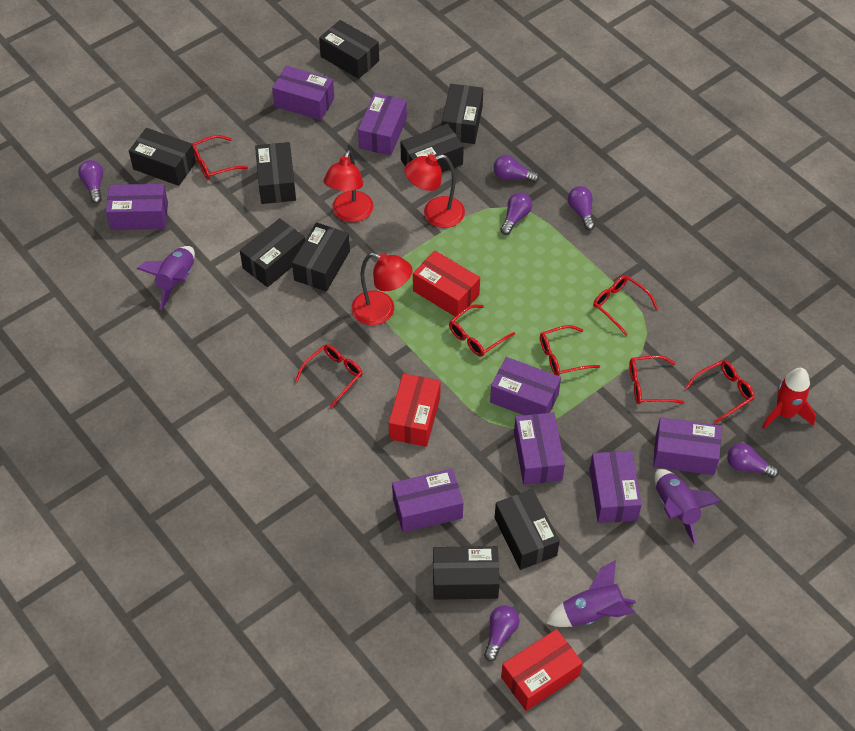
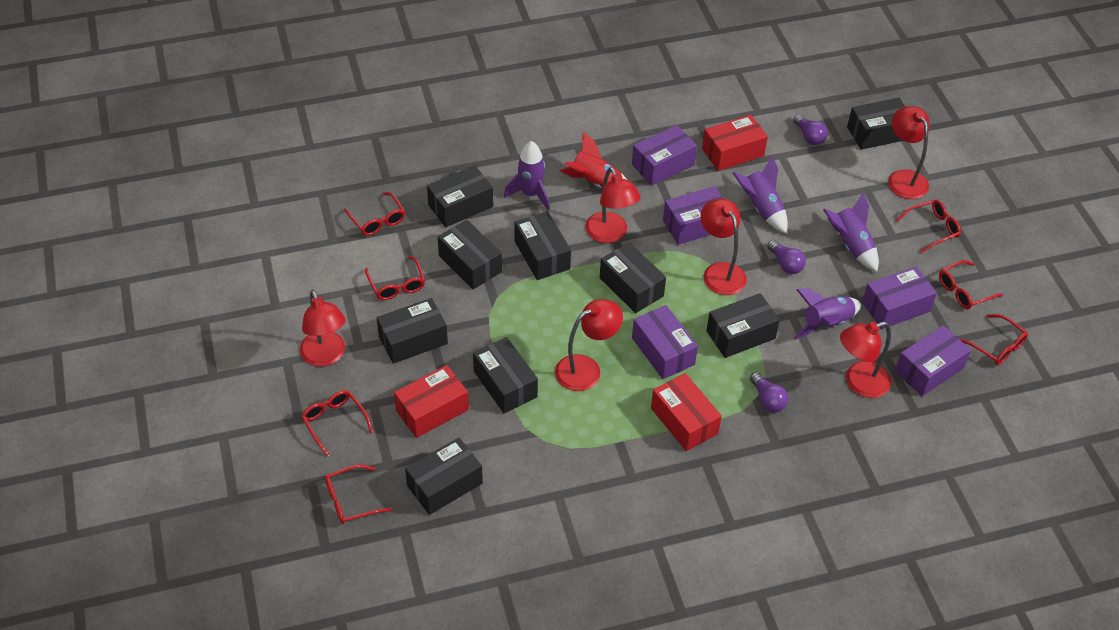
purple box: 8 -> 5
purple light bulb: 6 -> 3
purple rocket: 3 -> 4
red lamp: 3 -> 6

